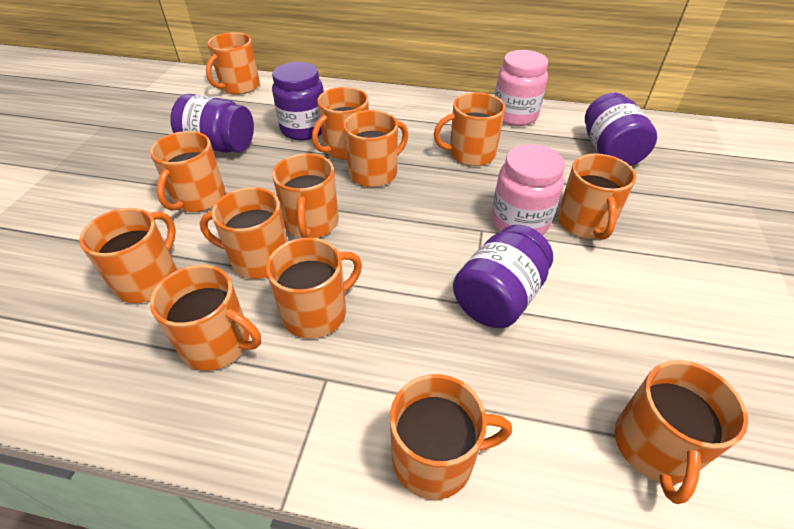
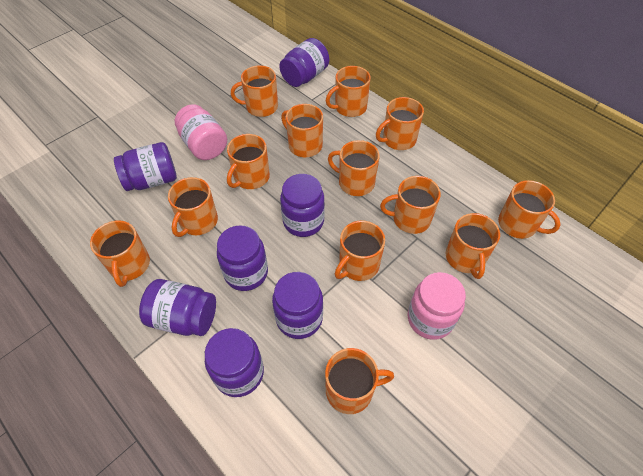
purple jar: 4 -> 7

